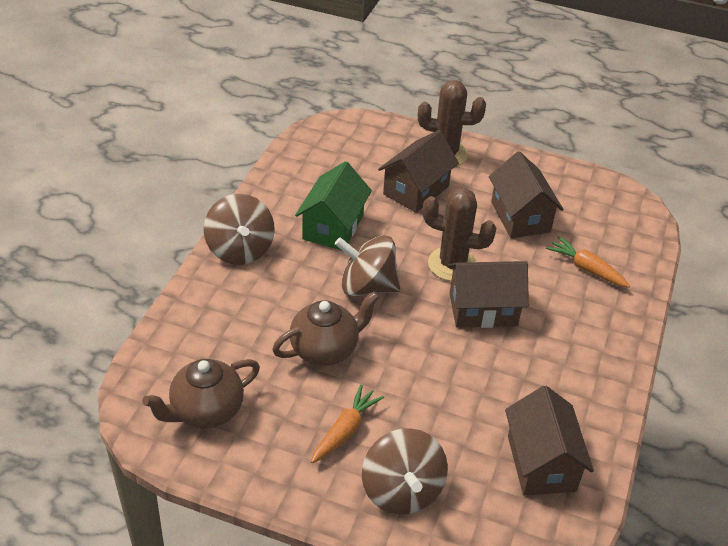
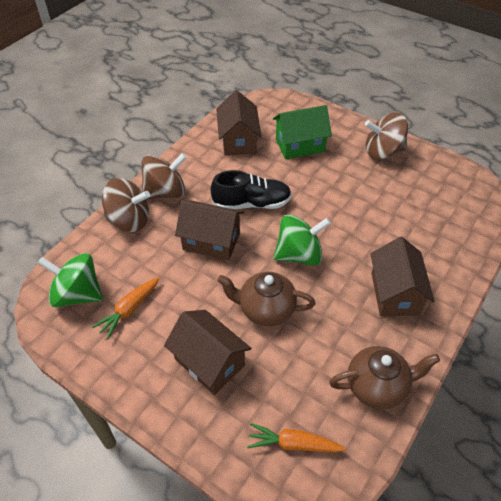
black shoe: 0 -> 1
brown cactus: 2 -> 0
green spinning top: 0 -> 2

